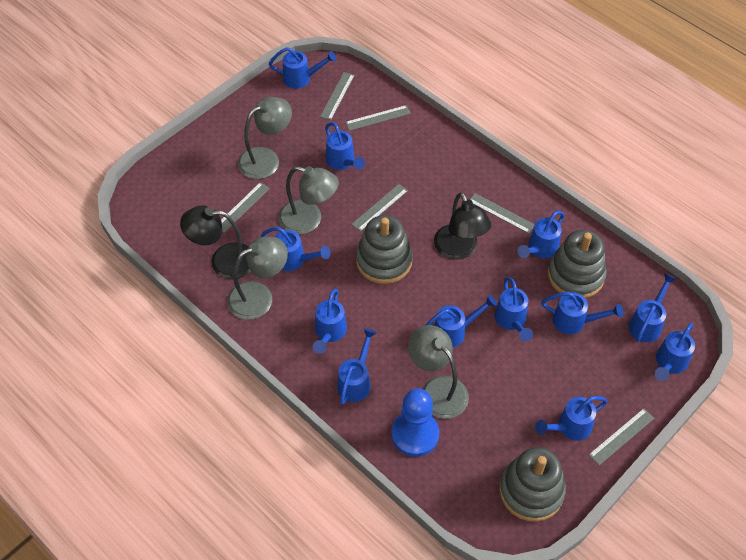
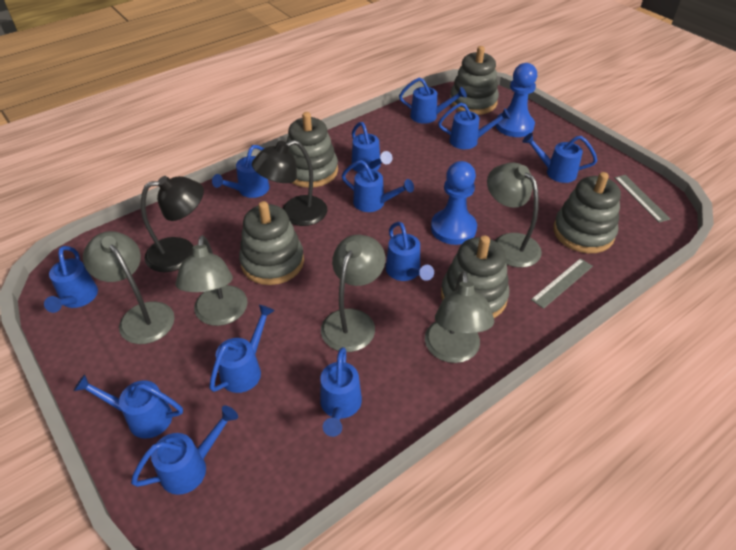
blue pawn: 1 -> 2
grey lamp: 4 -> 5
grey ruler: 6 -> 2
grey stacking toy: 3 -> 5

